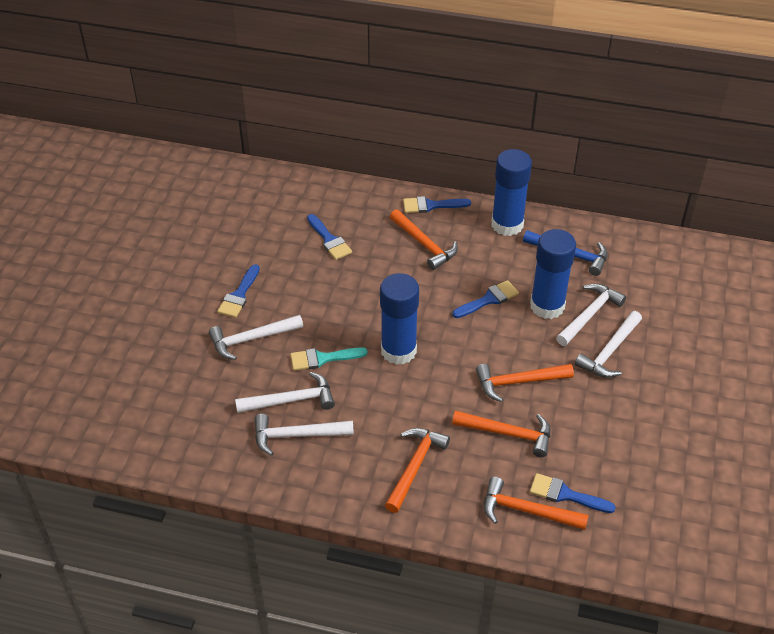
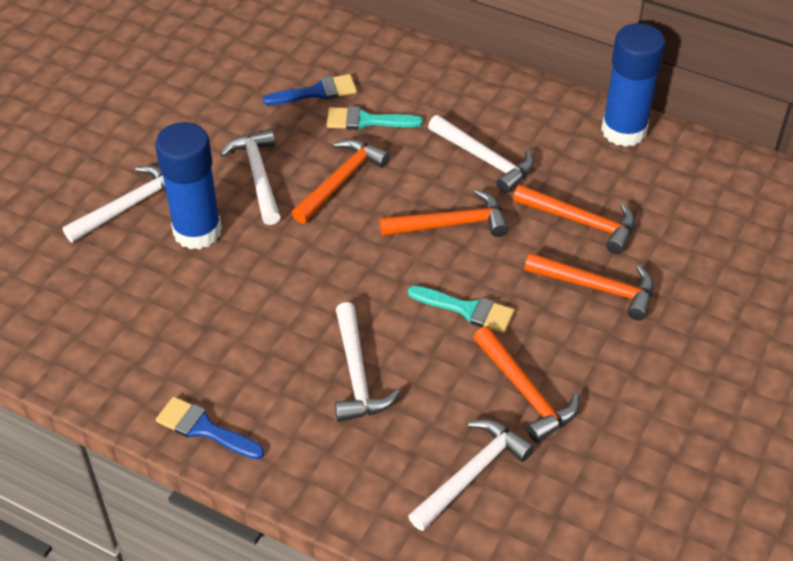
blue brush: 5 -> 2
blue glue stick: 3 -> 2
blue hammer: 1 -> 0
turquoise brush: 1 -> 2

